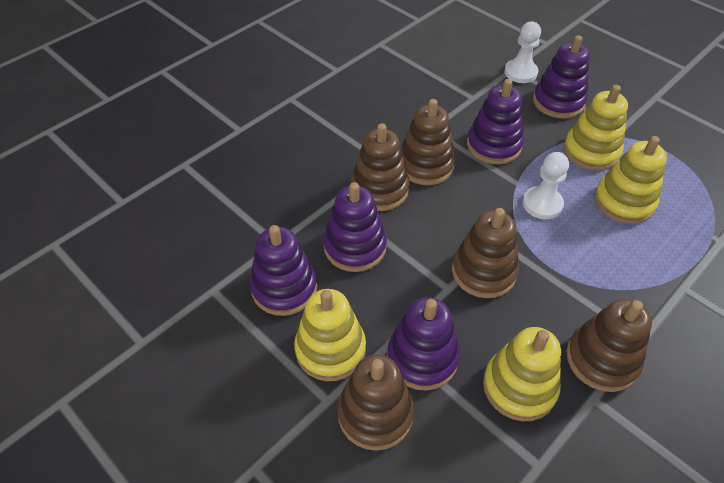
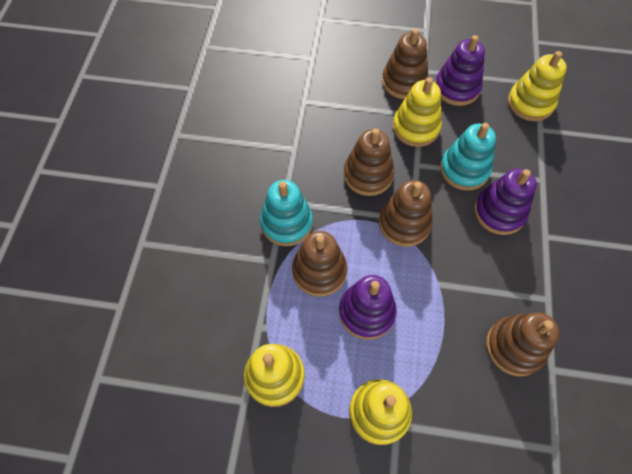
purple stacking toy: 5 -> 3
turquoise stacking toy: 0 -> 2
white pawn: 2 -> 0

